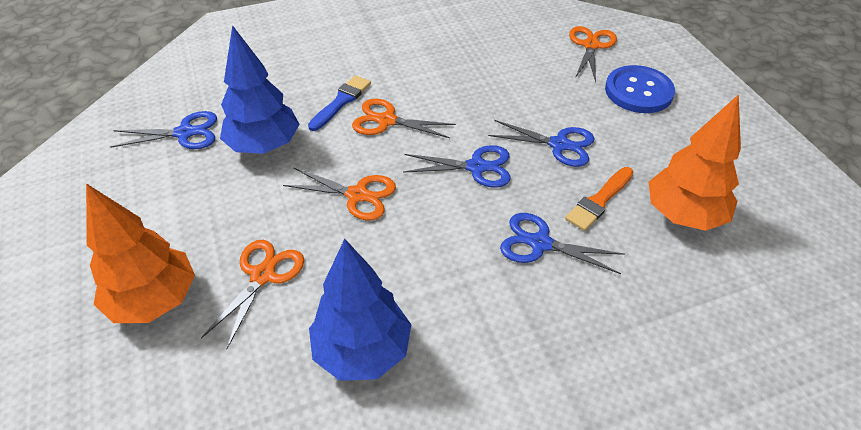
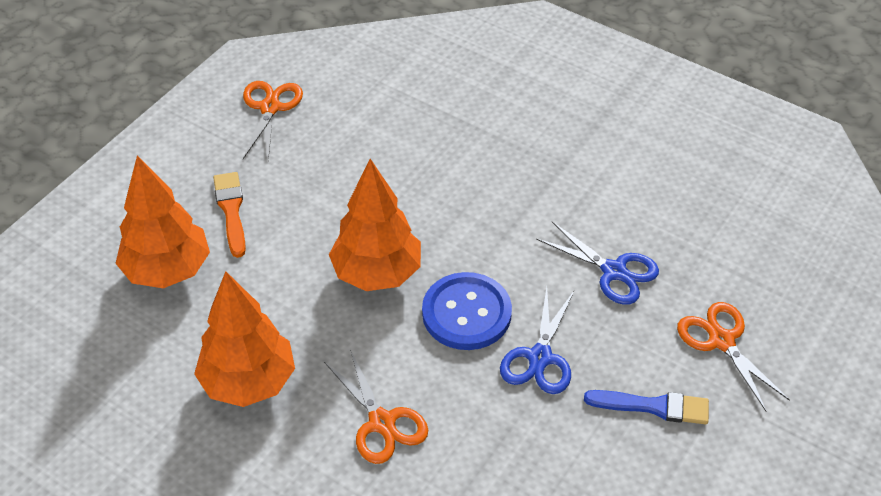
blue scissors: 4 -> 2
blue tree: 2 -> 0
orange scissors: 4 -> 3
orange tree: 2 -> 3

